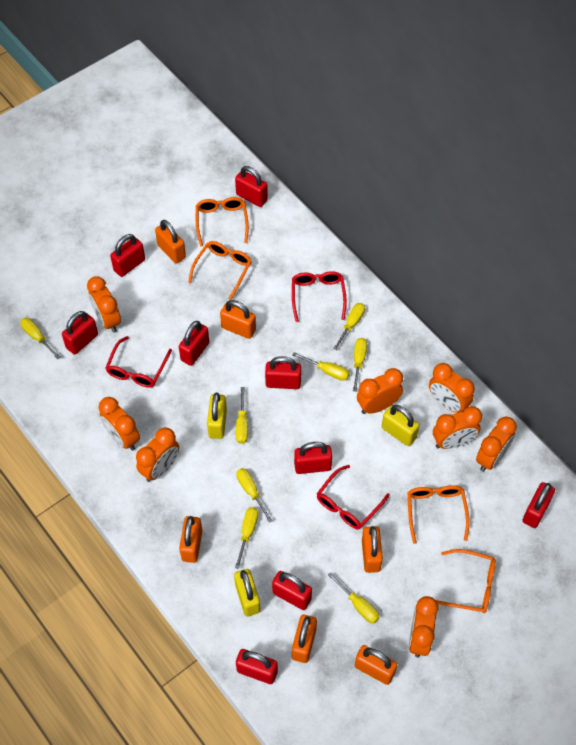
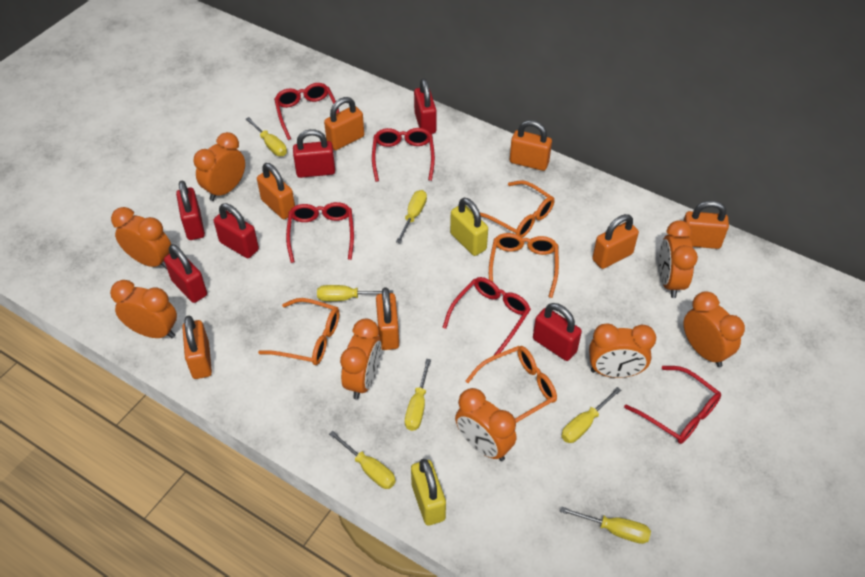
orange padlock: 6 -> 7
red glasses: 3 -> 5
red padlock: 9 -> 6
yellow padlock: 3 -> 2
yellow screwdriver: 8 -> 7

